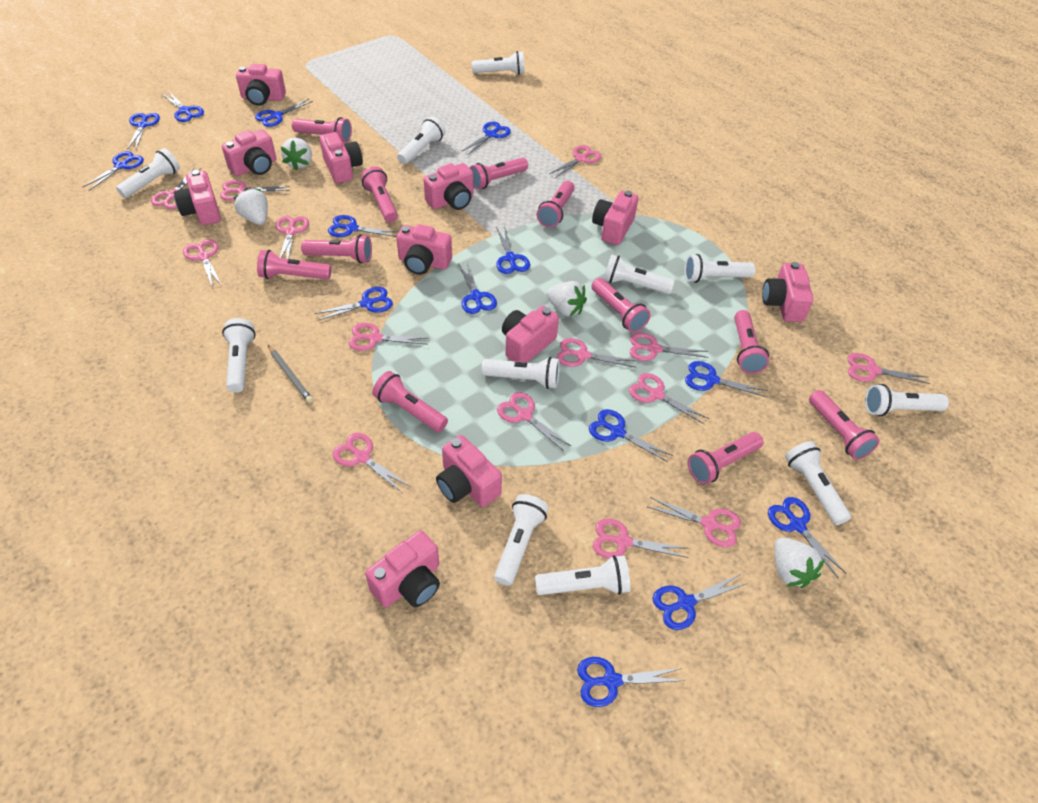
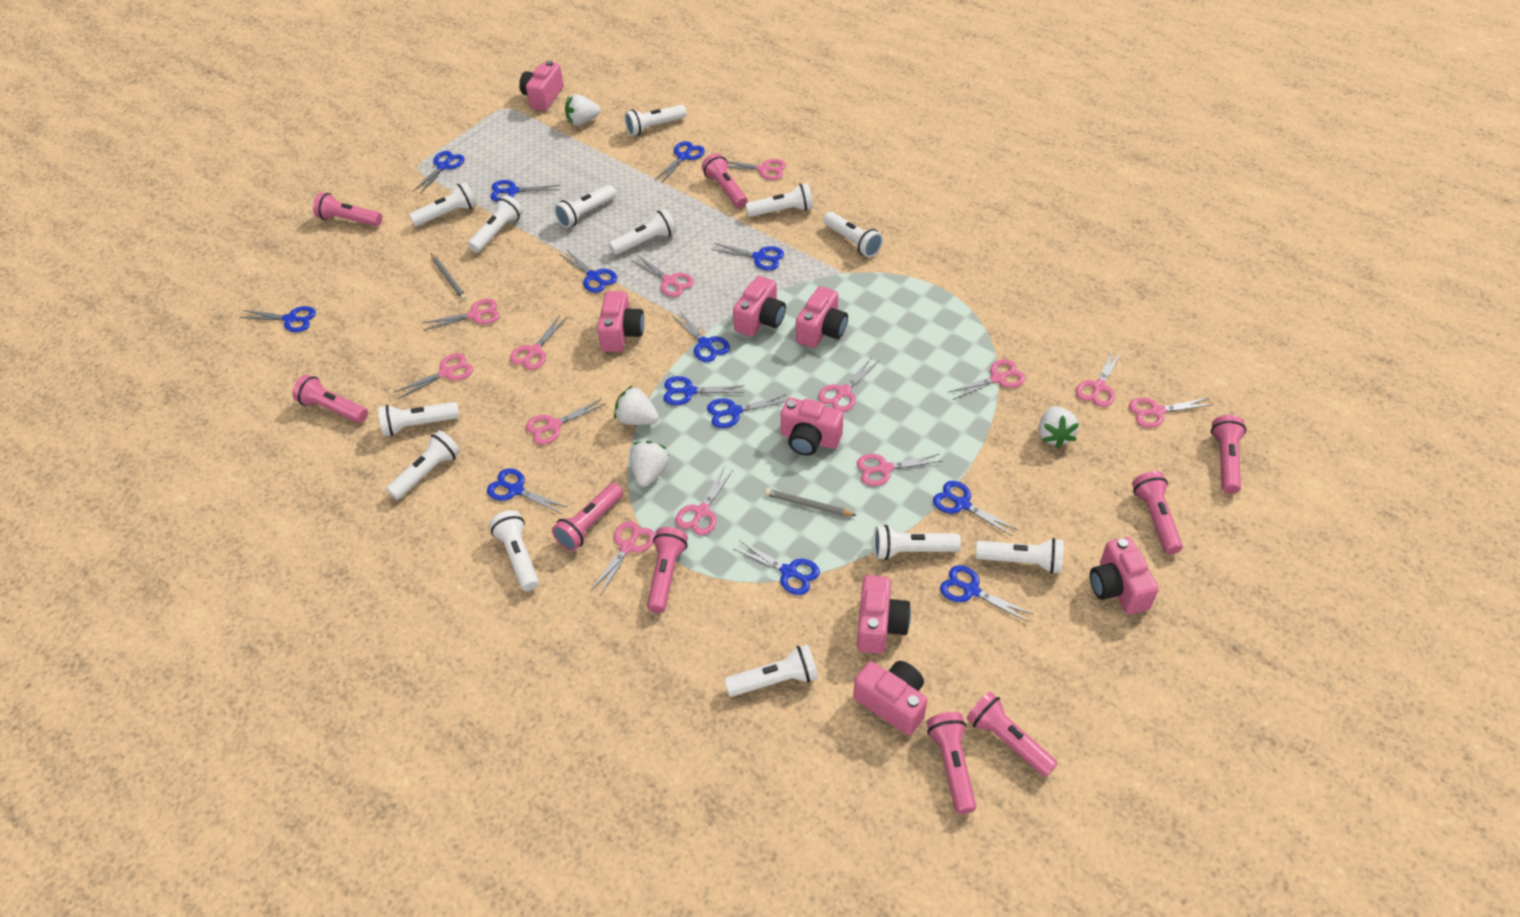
blue scissors: 14 -> 13
grey pencil: 1 -> 2
pink camera: 11 -> 8
pink flashlight: 11 -> 9
pink scissors: 14 -> 13
white flashlight: 11 -> 13

